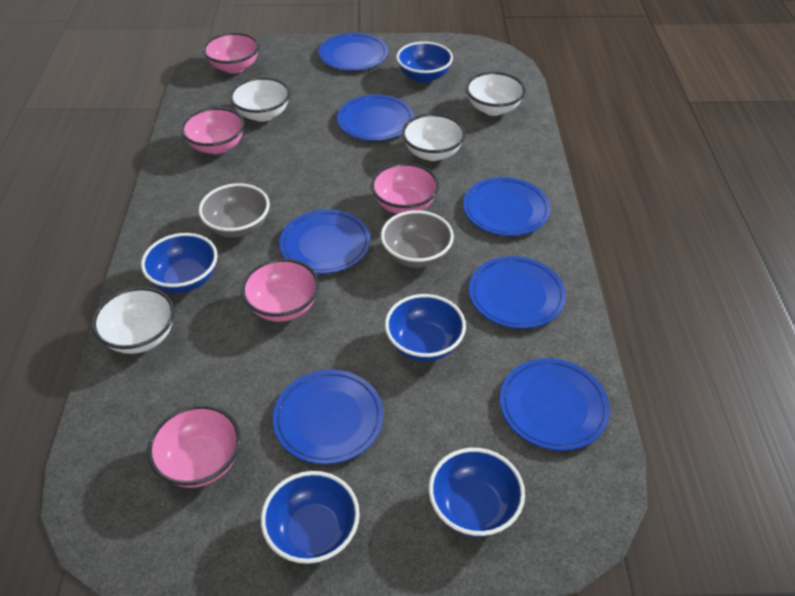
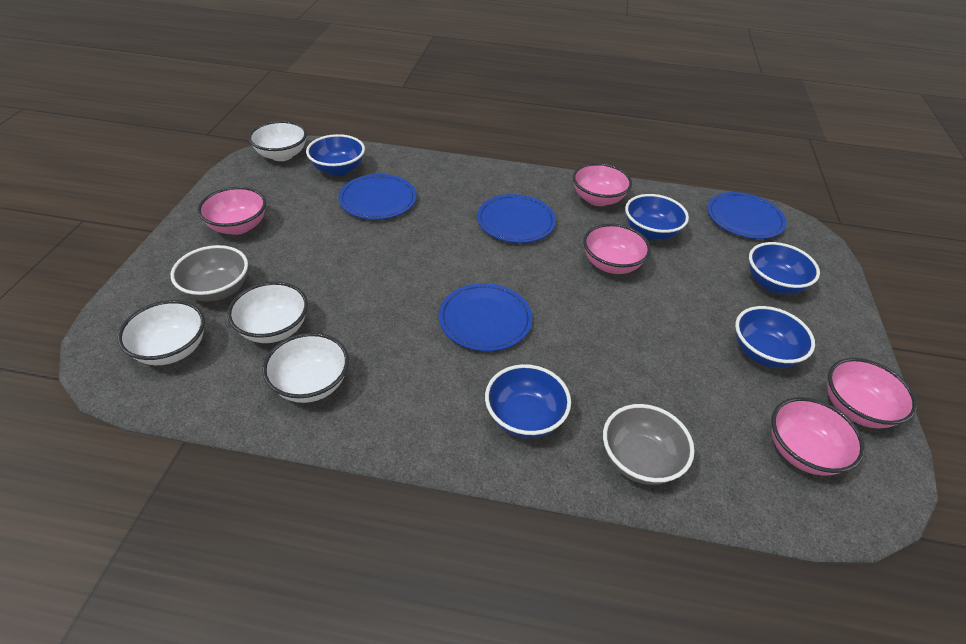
blue plate: 7 -> 4

